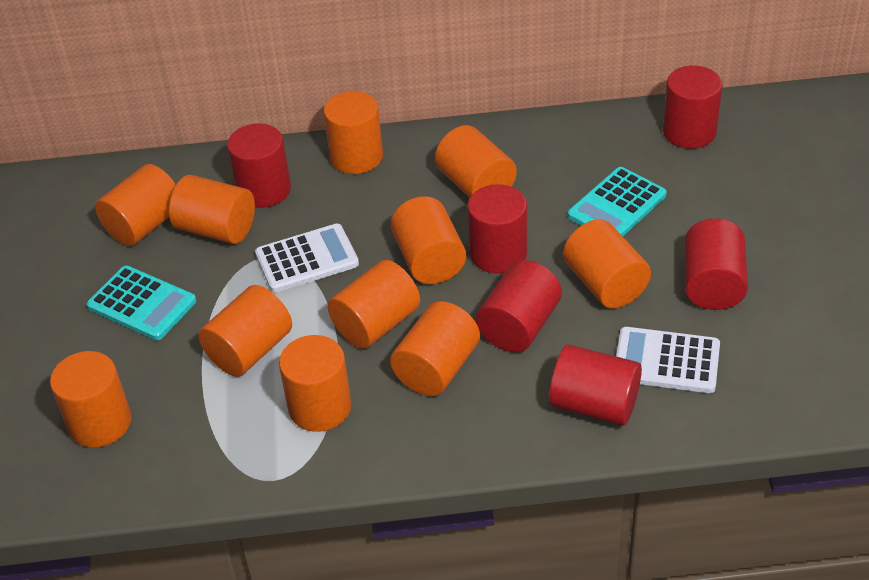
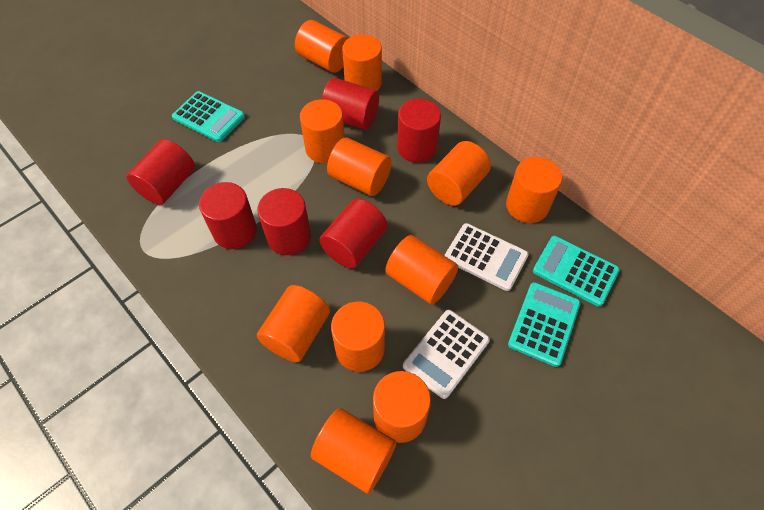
turquoise calculator: 2 -> 3

